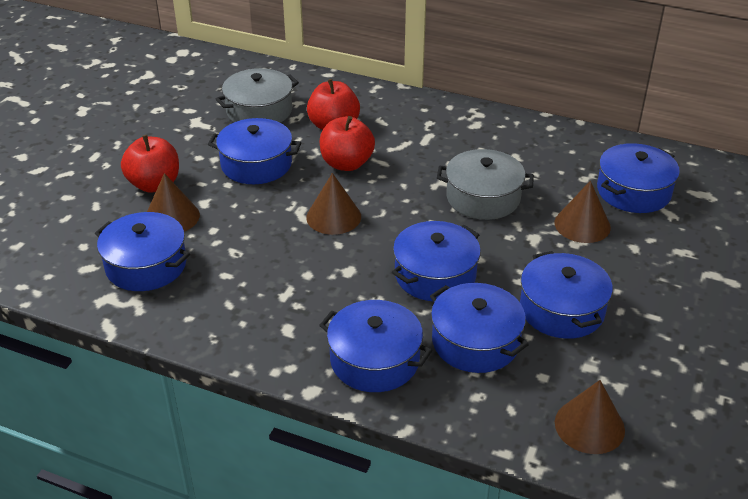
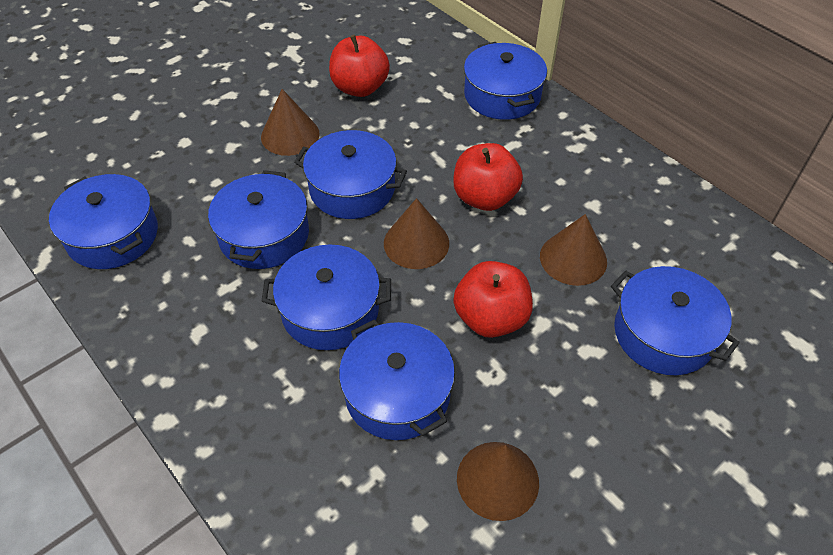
grey pot: 2 -> 0

